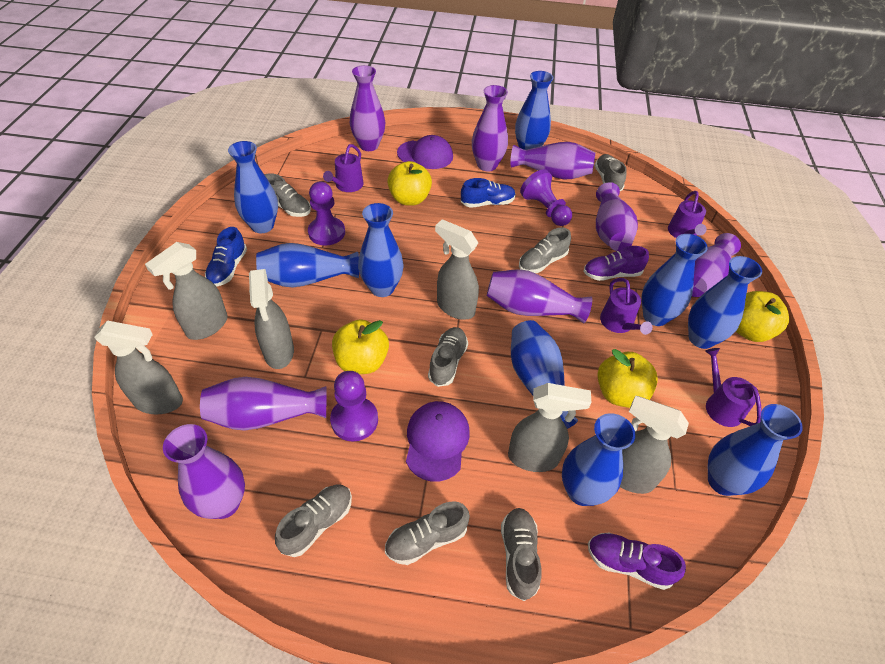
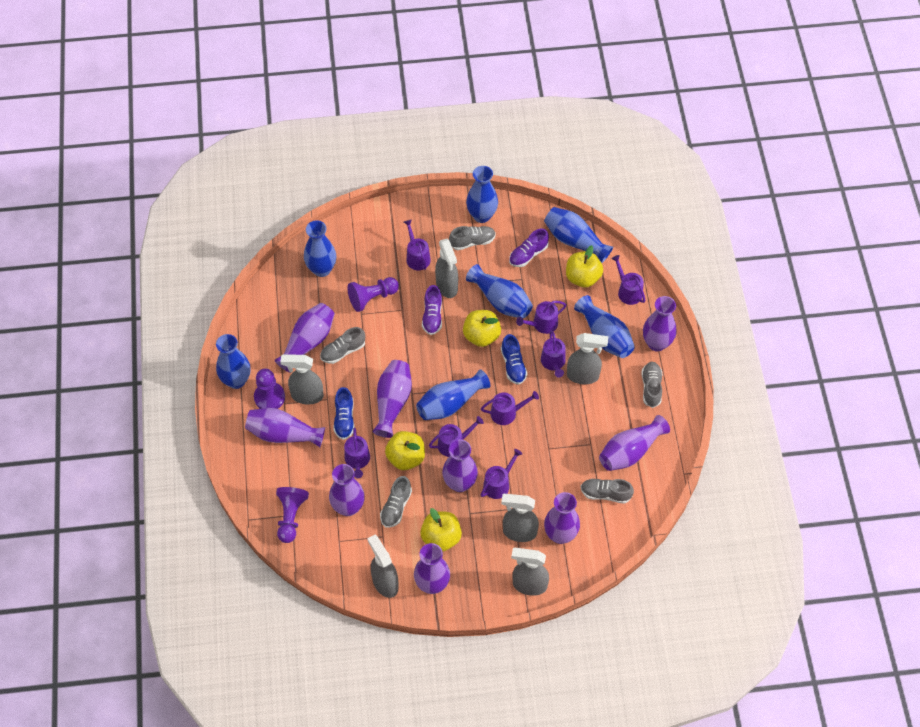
blue vase: 9 -> 7
grey shoe: 7 -> 5
purple cap: 2 -> 0
purple vase: 8 -> 9
purple watering can: 4 -> 8

